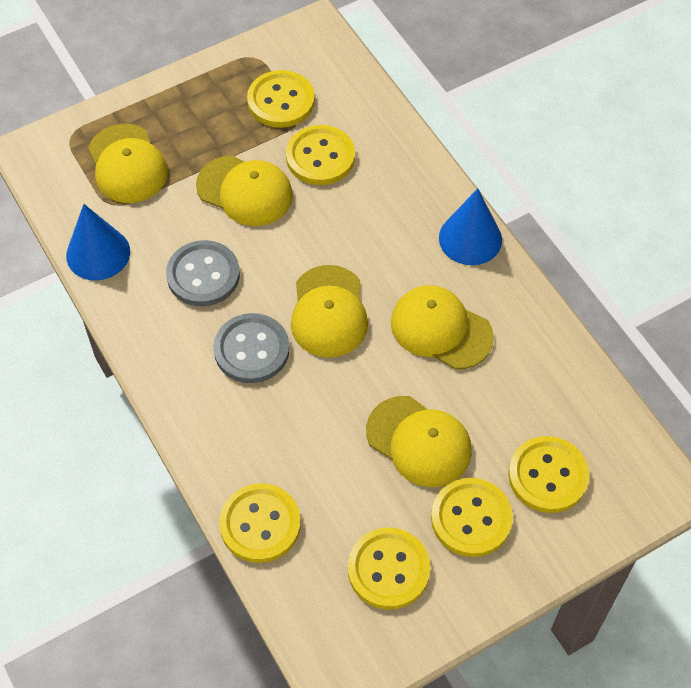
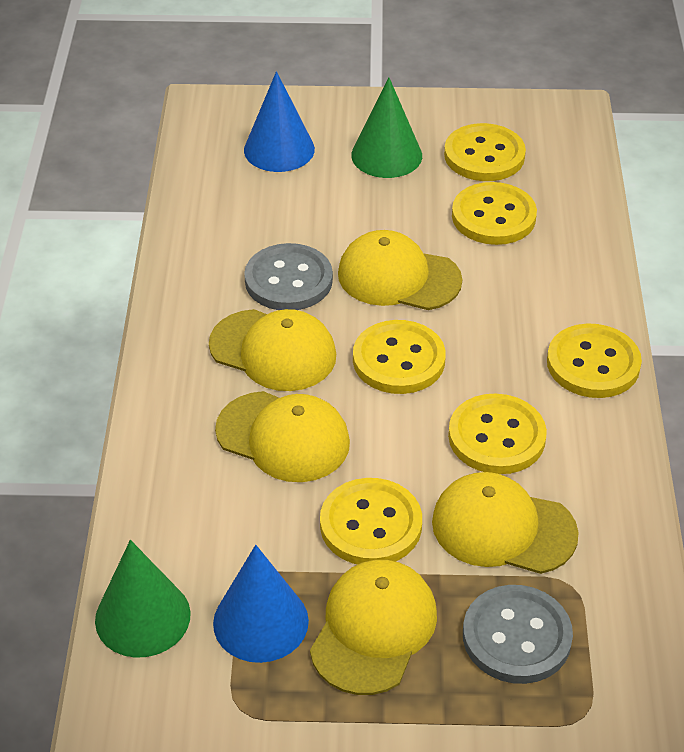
green cone: 0 -> 2

